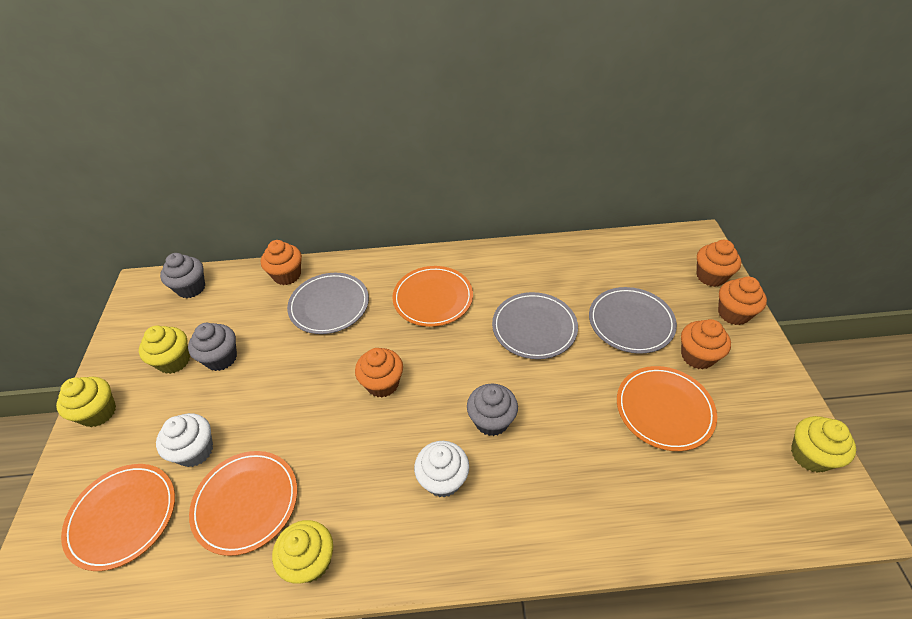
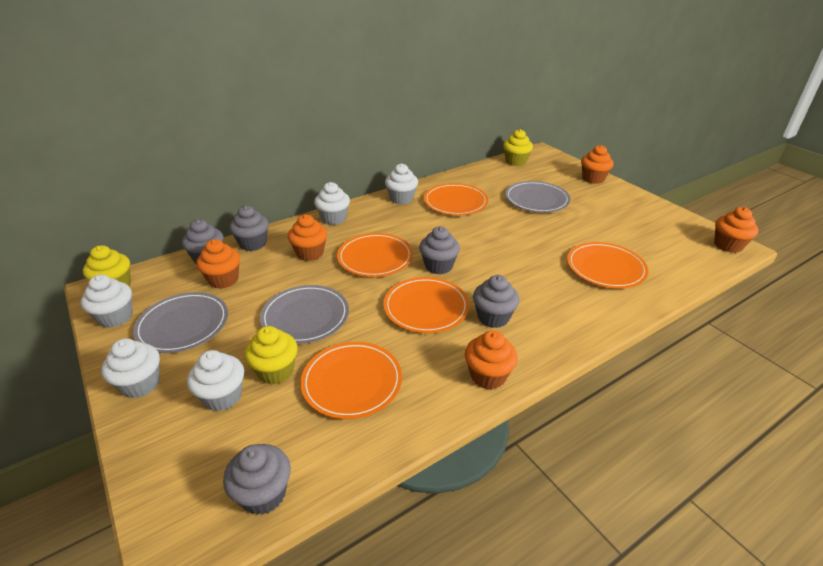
grey cupcake: 3 -> 5
orange plate: 4 -> 5
white cupcake: 2 -> 5
yellow cupcake: 4 -> 3

